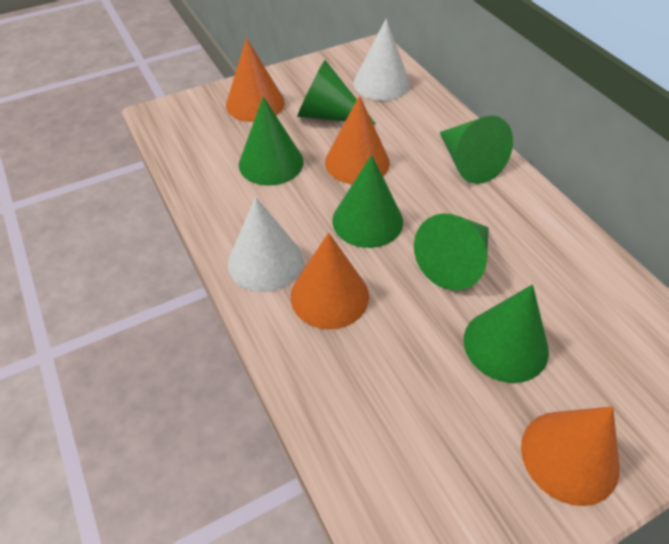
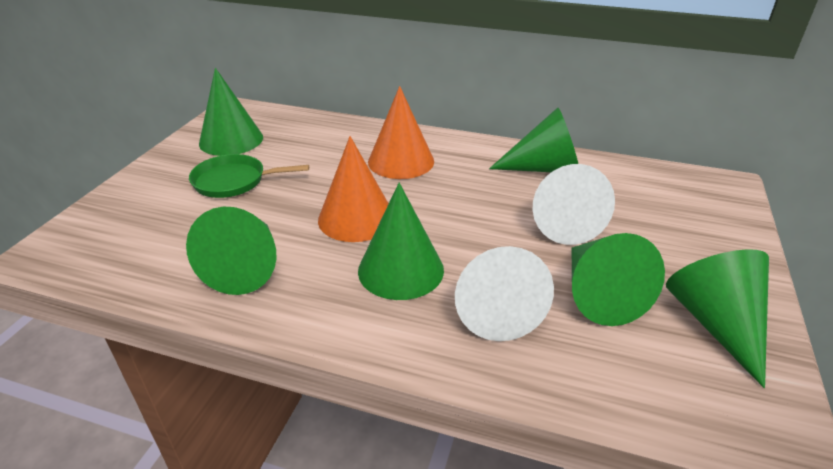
green pan: 0 -> 1
orange cone: 4 -> 2

